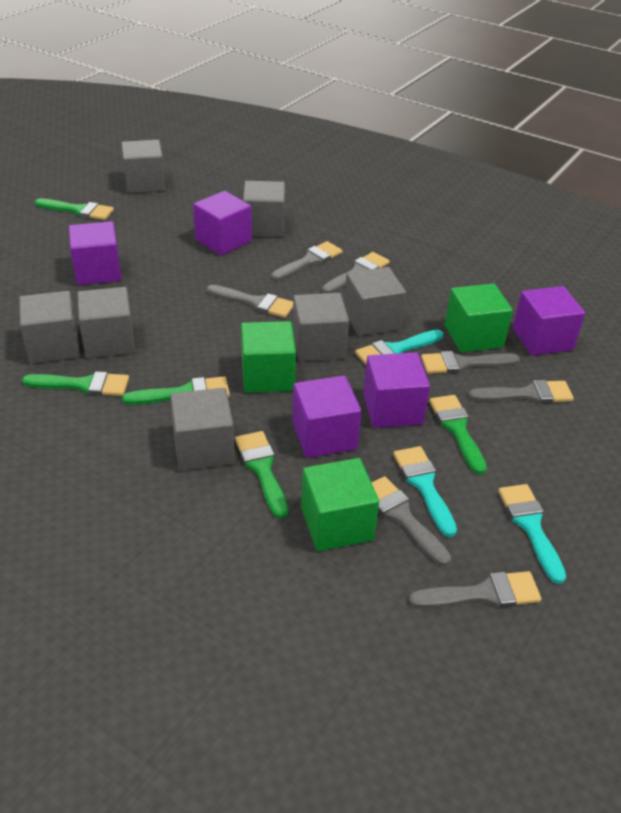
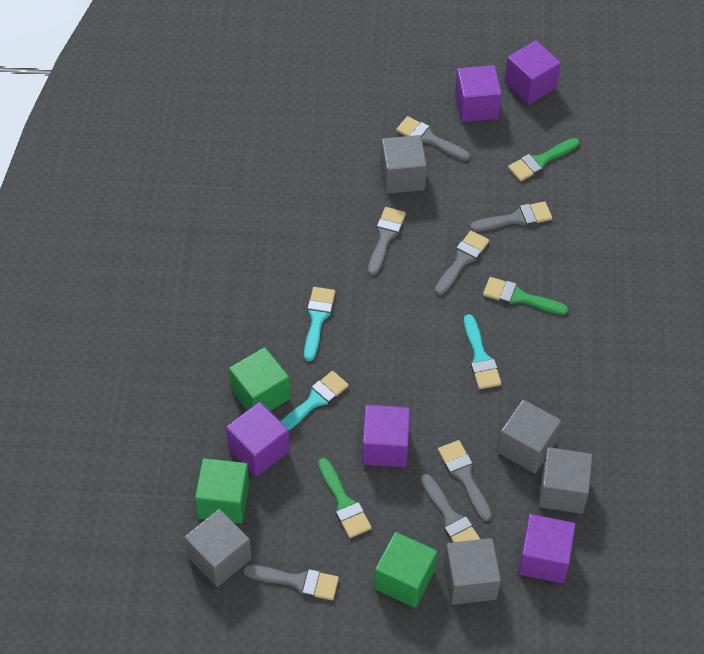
green brush: 5 -> 3
grey cube: 7 -> 5

